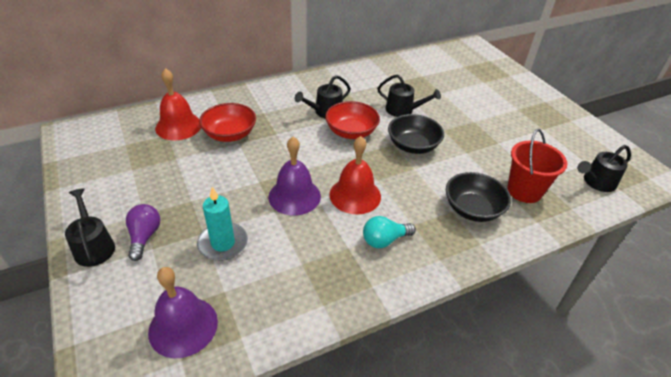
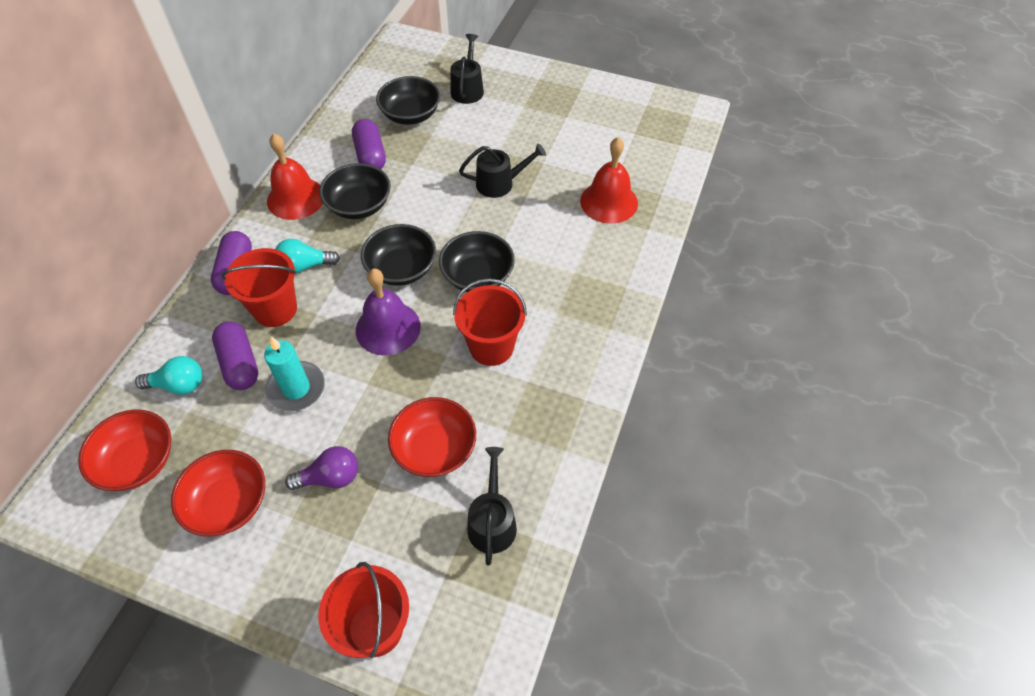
black bowl: 2 -> 4
black watering can: 4 -> 3
purple bell: 2 -> 1
purple capsule: 0 -> 3
red bowl: 2 -> 3
red bucket: 1 -> 3
turquoise light bulb: 1 -> 2

